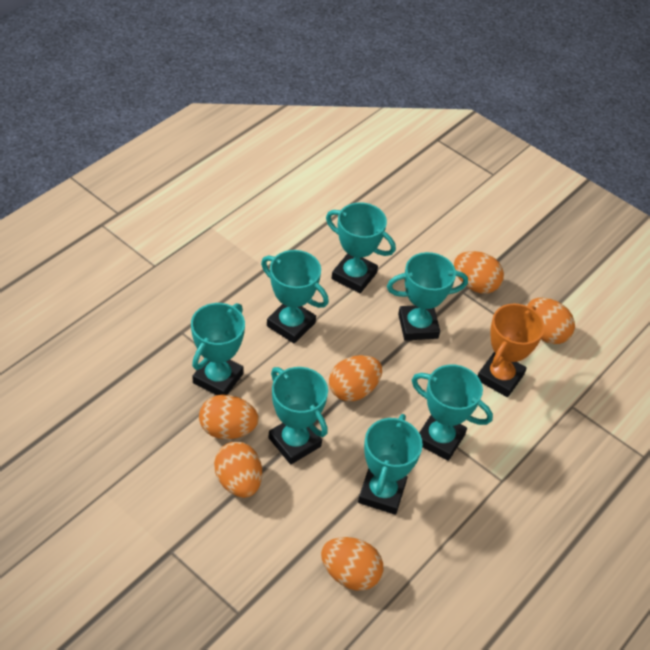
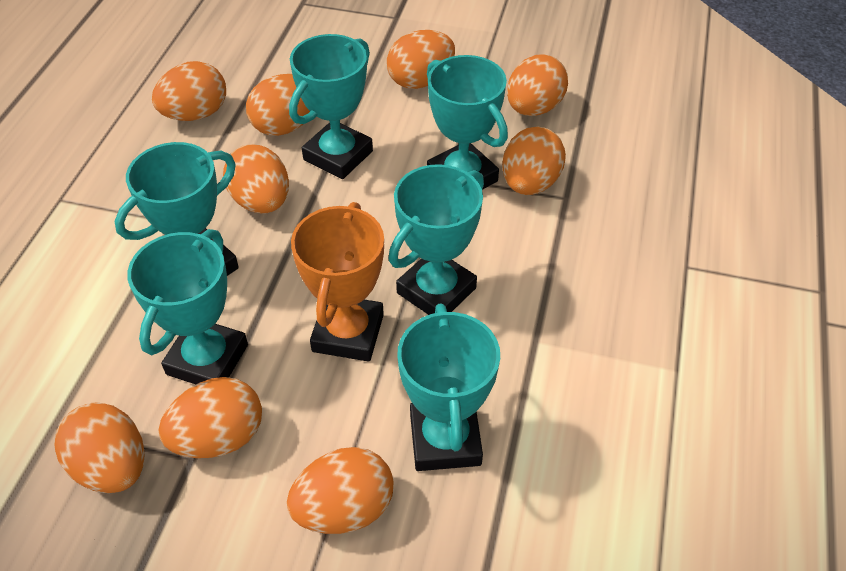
orange egg: 6 -> 9
turquoise trophy: 7 -> 6

